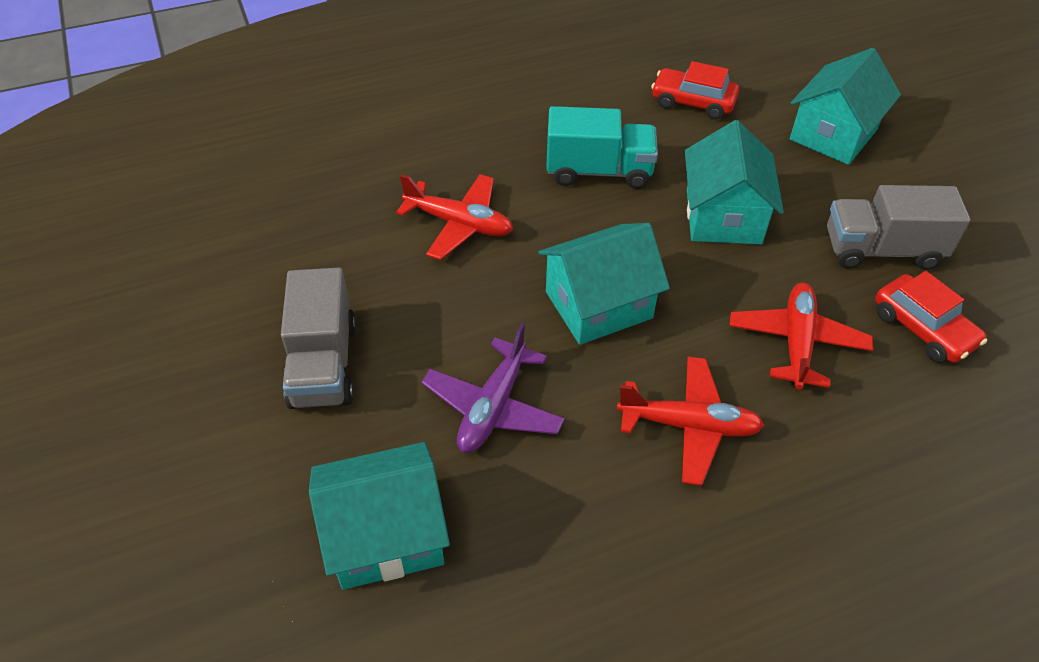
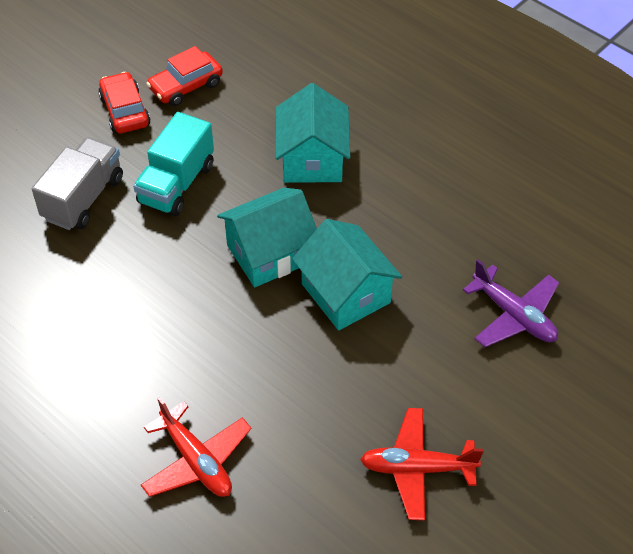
grey truck: 2 -> 1
red plane: 3 -> 2
turquoise house: 4 -> 3

